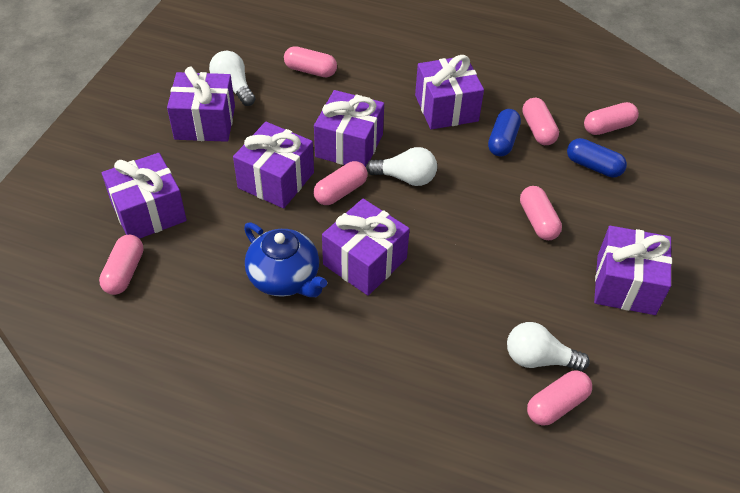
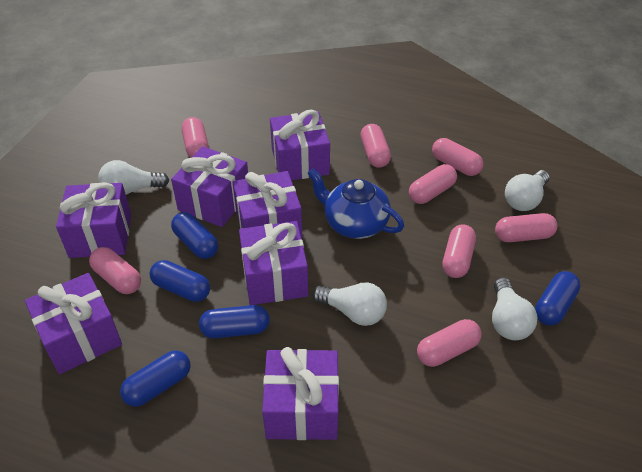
blue capsule: 2 -> 5
pink capsule: 7 -> 8
white light bulb: 3 -> 4

